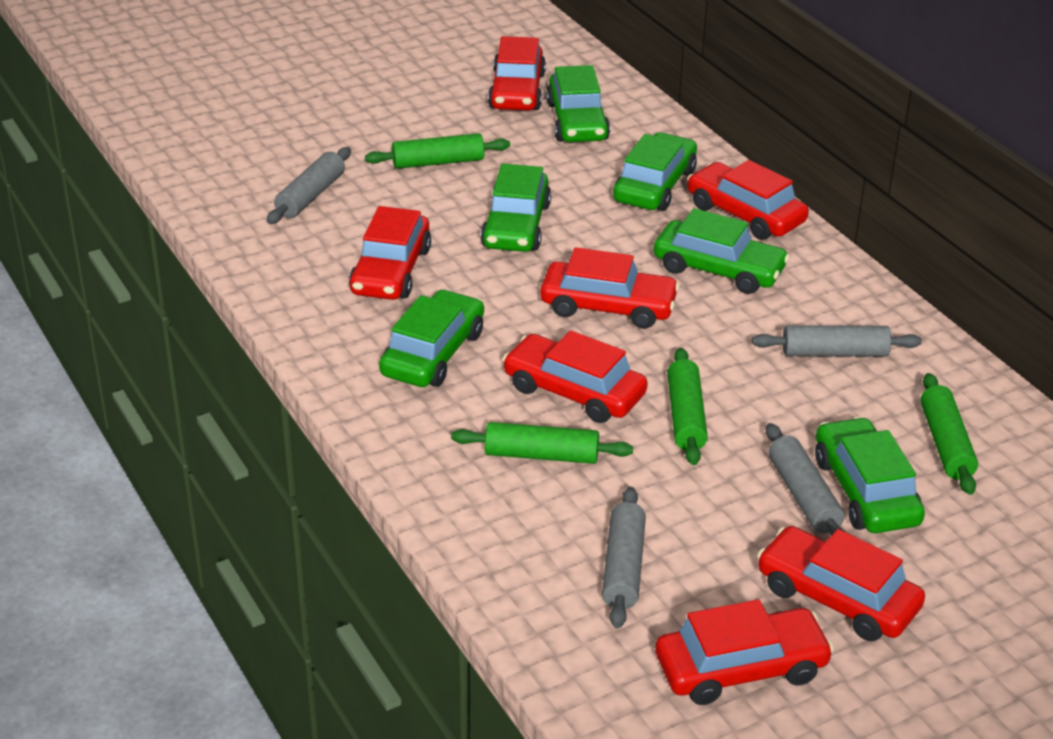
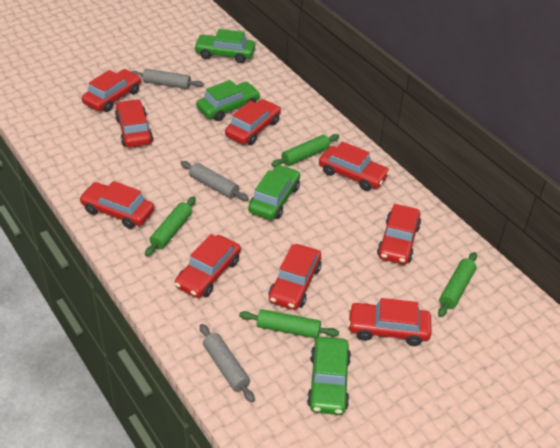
green car: 6 -> 4
grey rolling pin: 4 -> 3
red car: 7 -> 9

